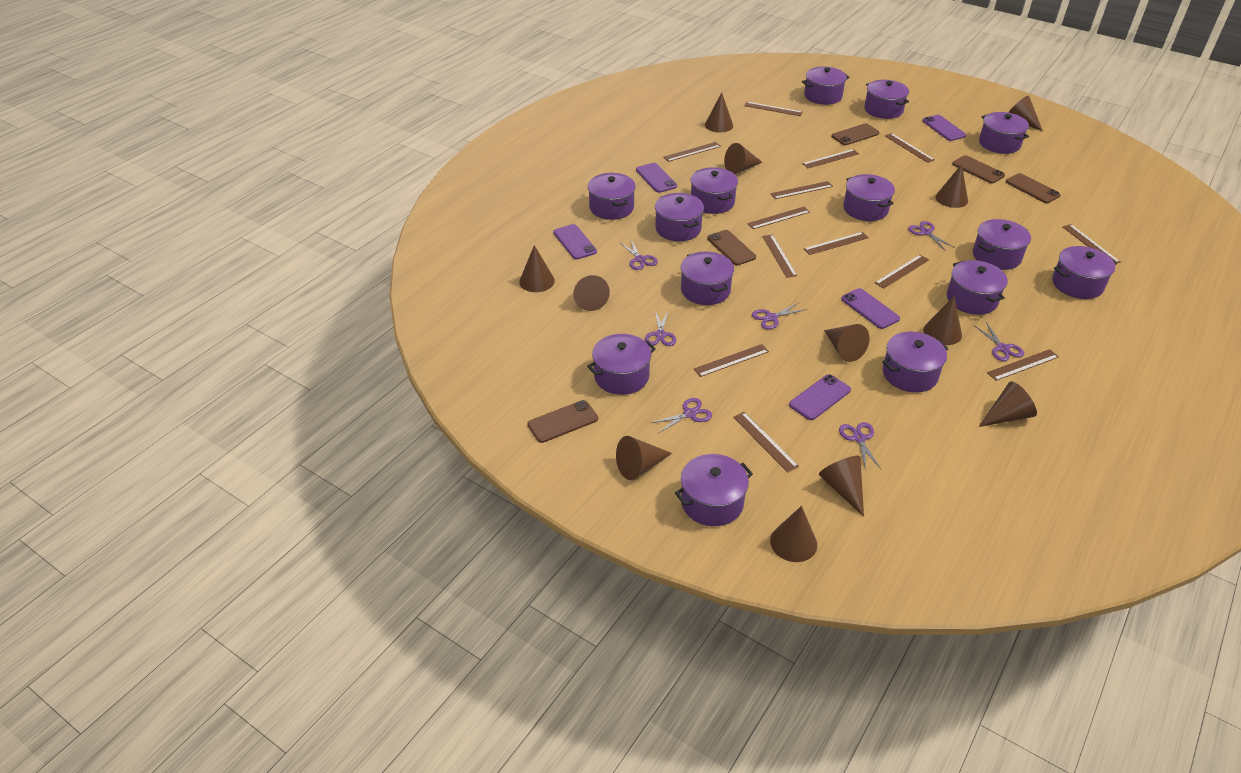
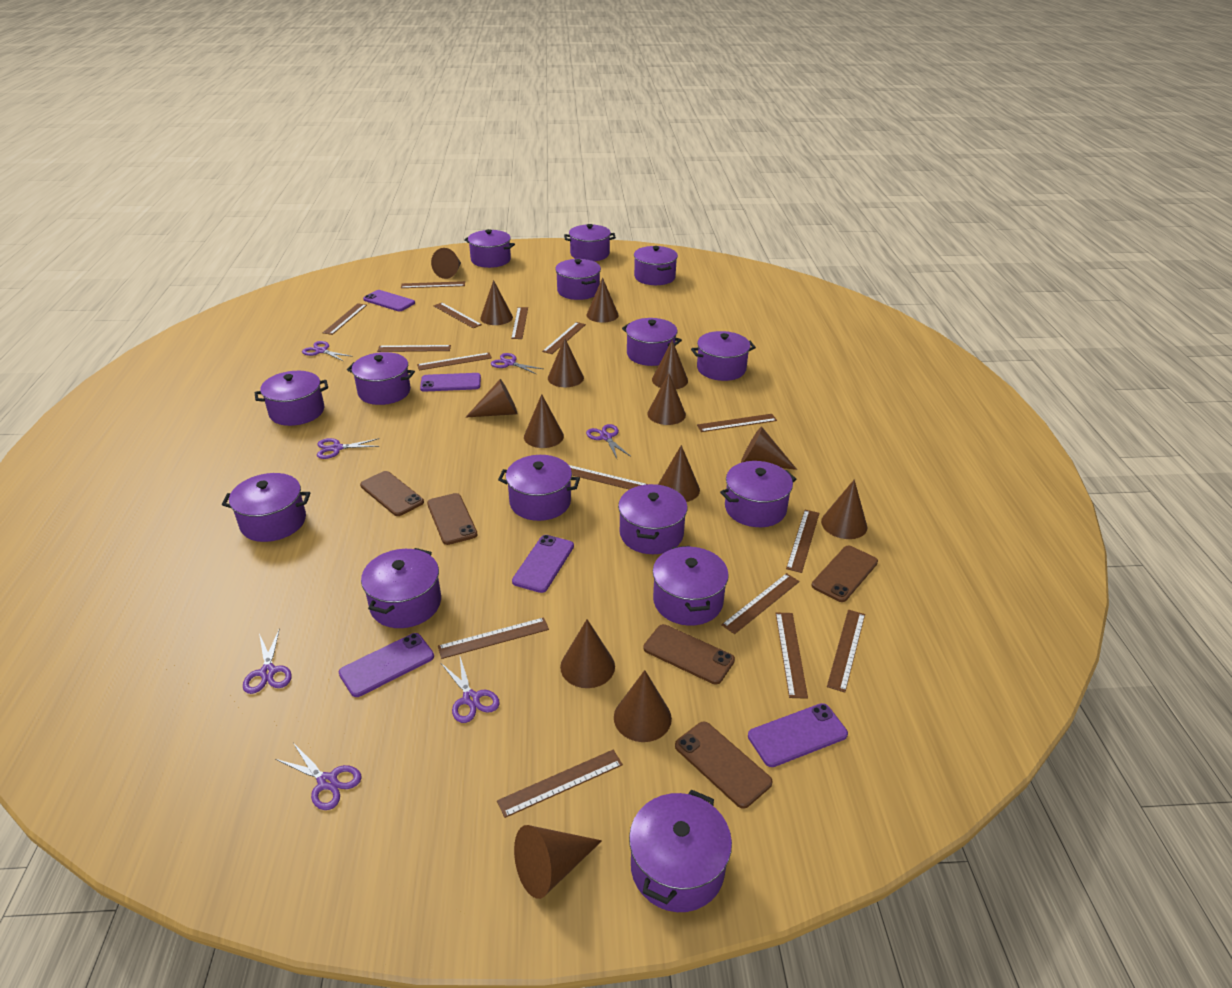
brown cone: 12 -> 14
brown ruler: 13 -> 15
purple pot: 14 -> 15

